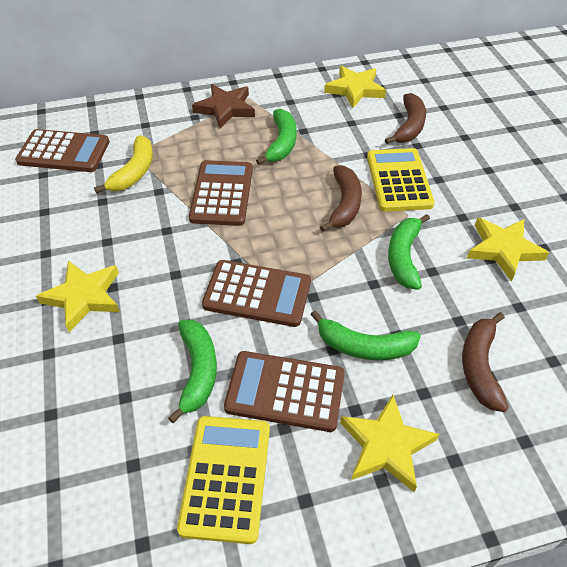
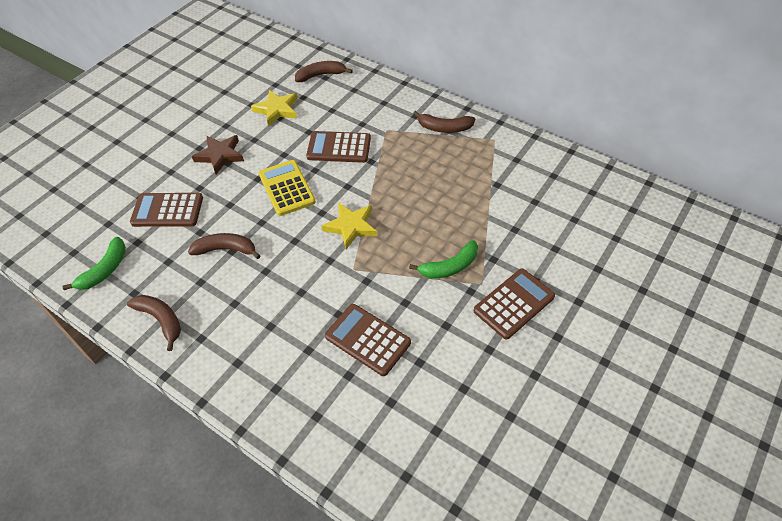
brown banana: 3 -> 4
green banana: 4 -> 2
yellow banana: 1 -> 0
yellow calculator: 2 -> 1
yellow star: 4 -> 2

